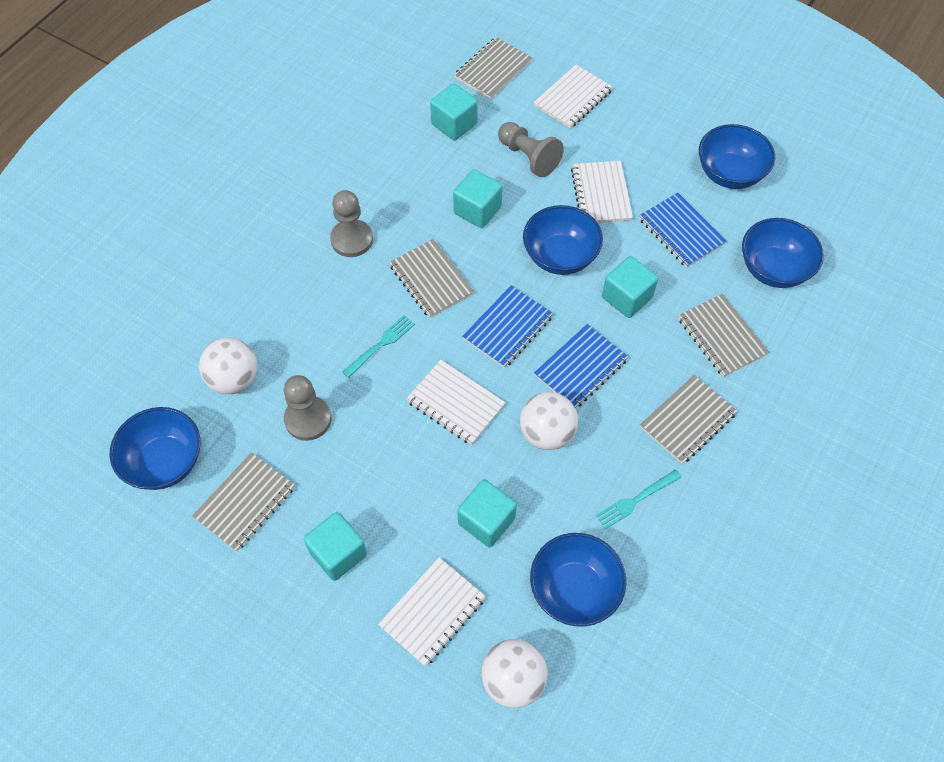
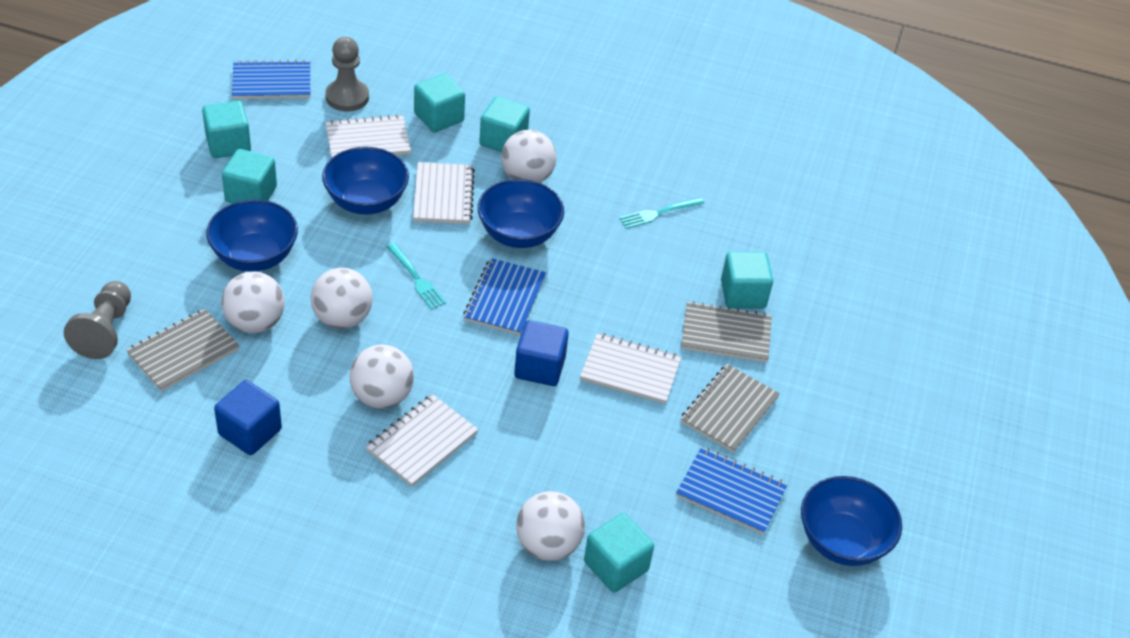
blue bowl: 5 -> 4
blue cube: 0 -> 2
grey notebook: 5 -> 3
grey pawn: 3 -> 2
turquoise cube: 5 -> 6
white ball: 3 -> 5

